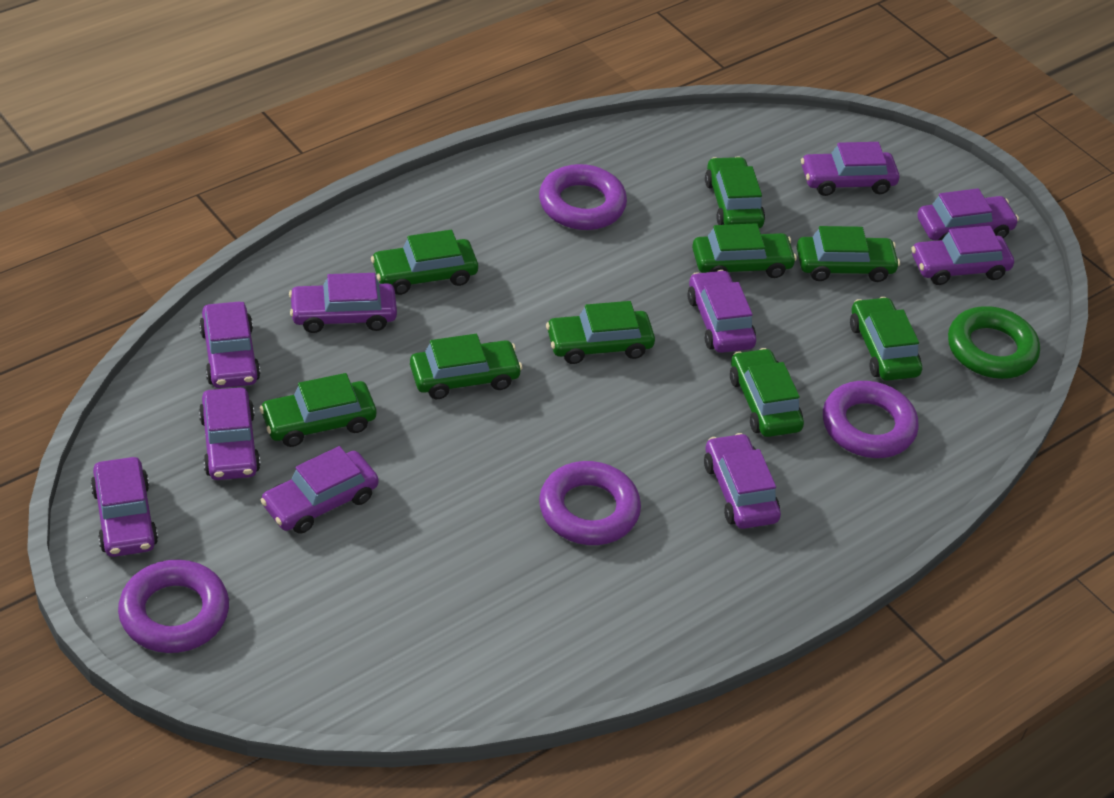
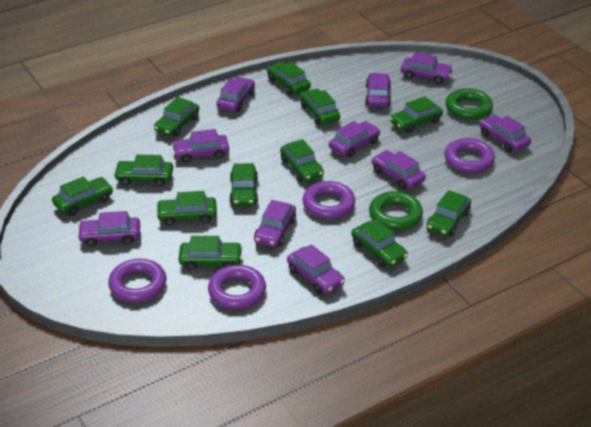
green car: 9 -> 12
green ring: 1 -> 2

